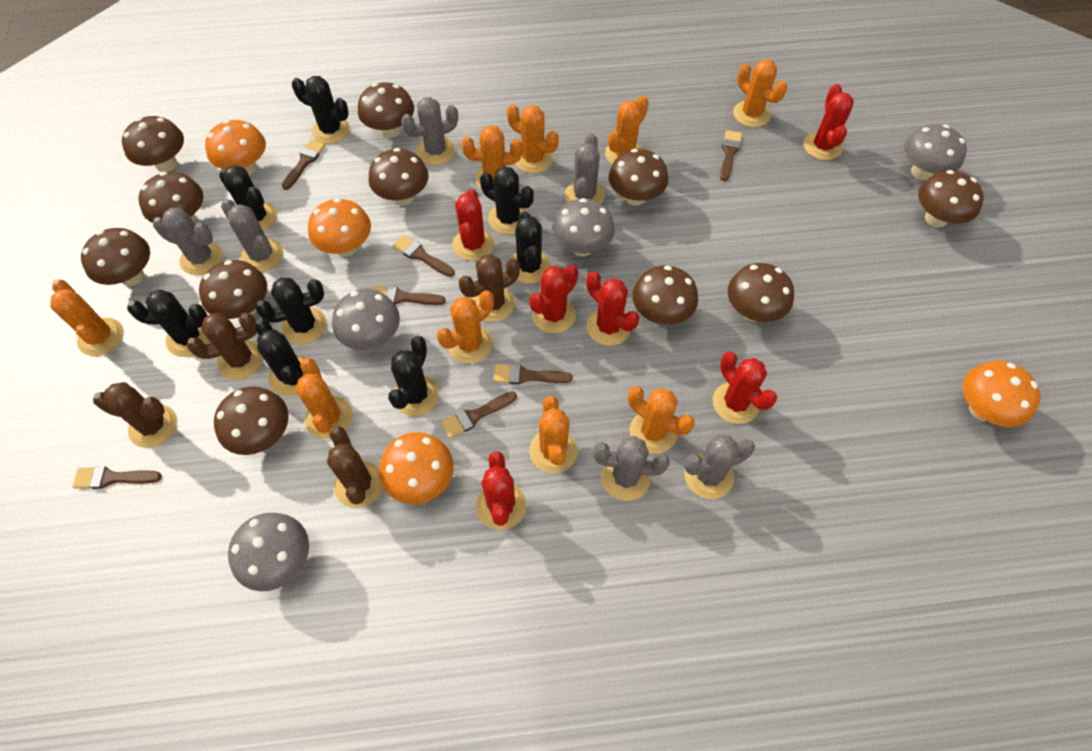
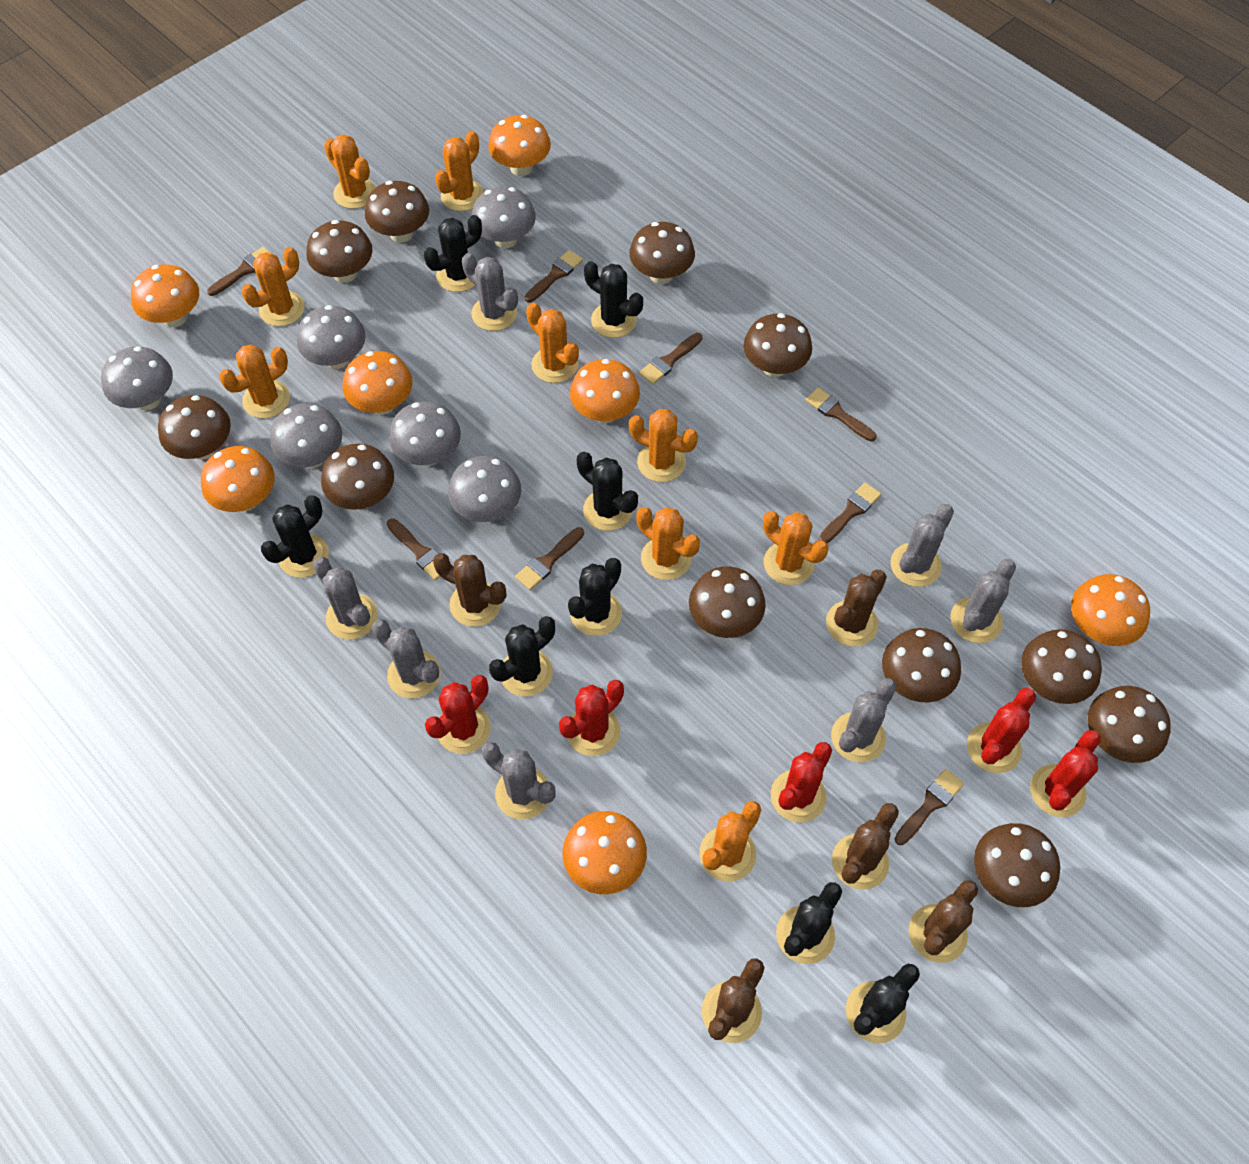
brown brush: 7 -> 8
brown cactus: 4 -> 5
grey cactus: 6 -> 7
grey mushroom: 4 -> 6
orange mushroom: 4 -> 7
red cactus: 6 -> 5

